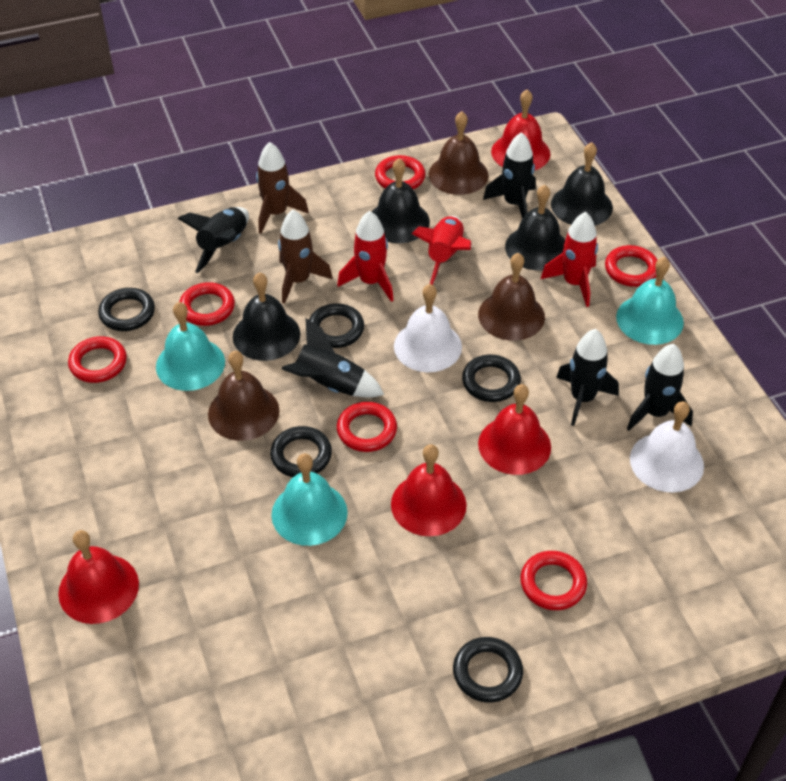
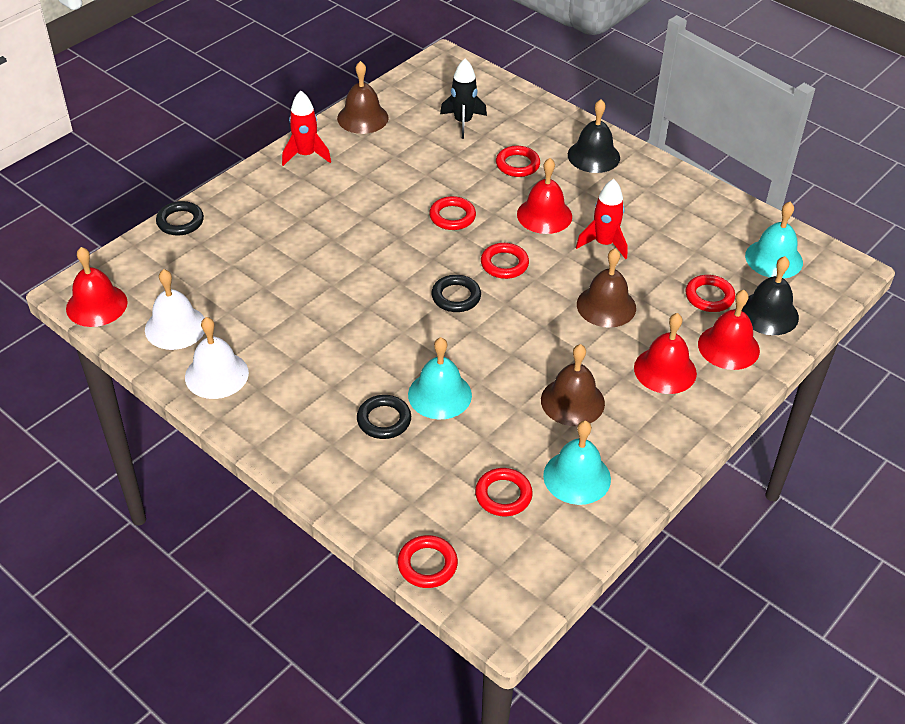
black bell: 4 -> 2
black ring: 5 -> 3
black rocket: 5 -> 1
brown rocket: 2 -> 0
red rocket: 3 -> 2

